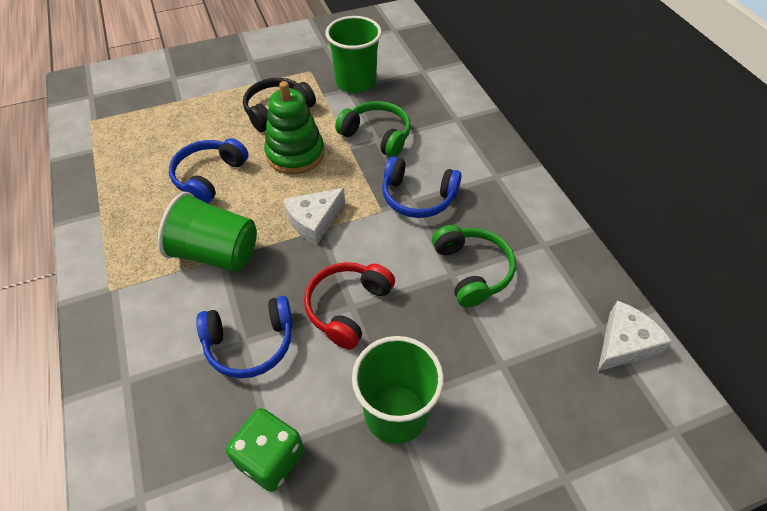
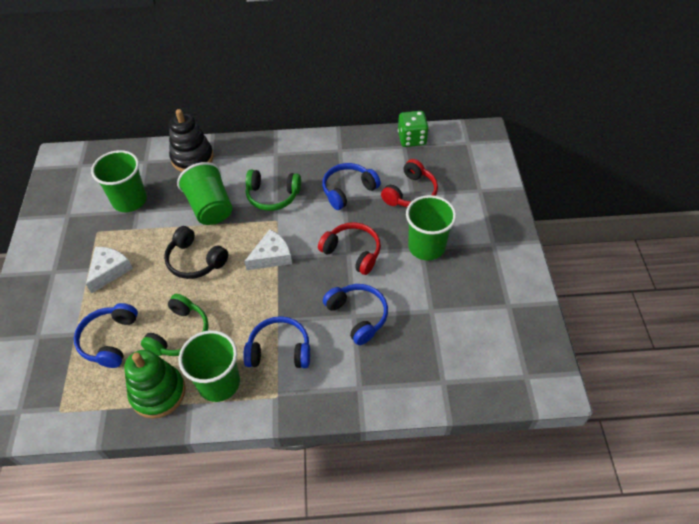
black stacking toy: 0 -> 1
blue headphones: 3 -> 4
green cup: 3 -> 4
red headphones: 1 -> 2

